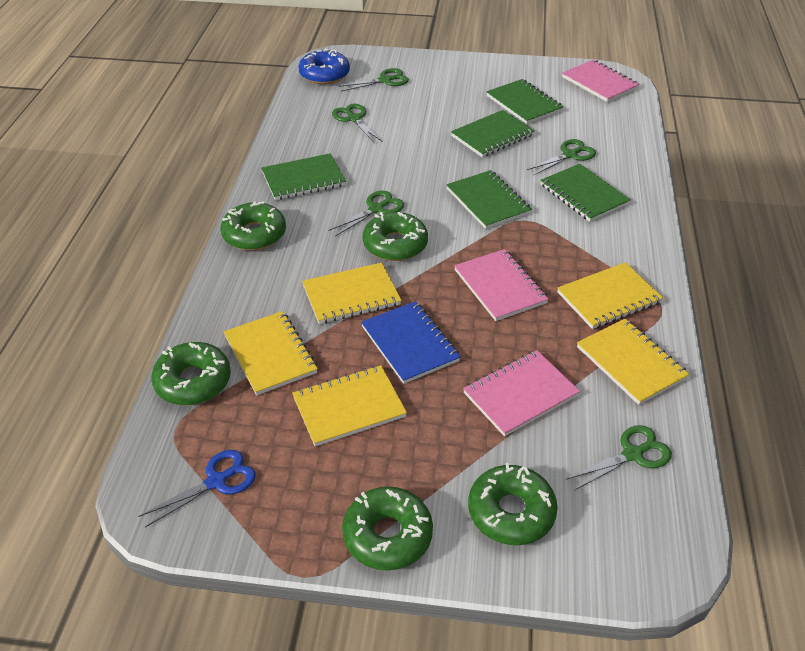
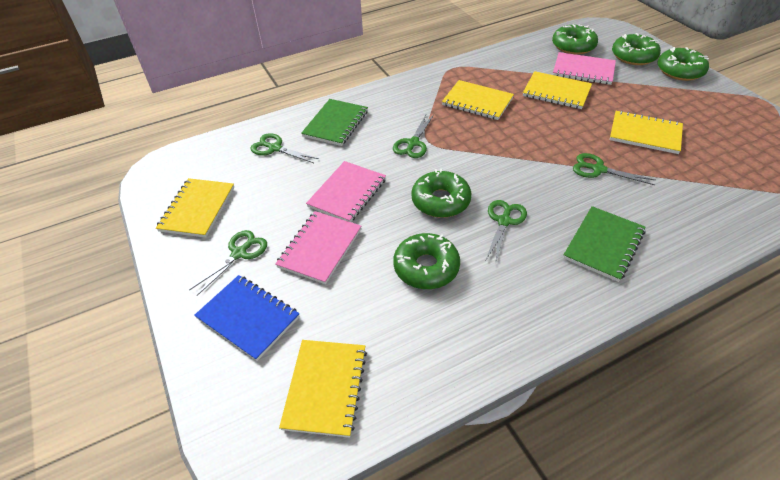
blue donut: 1 -> 0
blue scissors: 1 -> 0
green notebook: 5 -> 2

